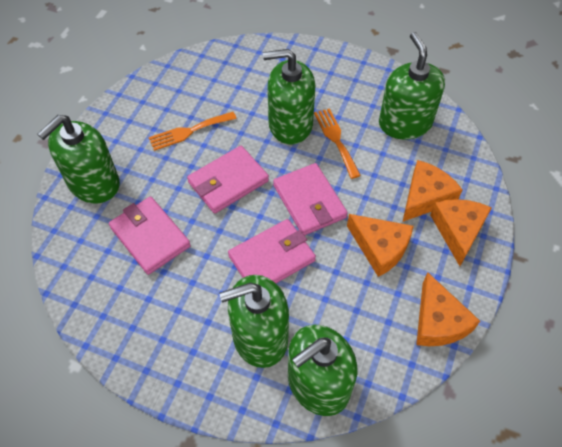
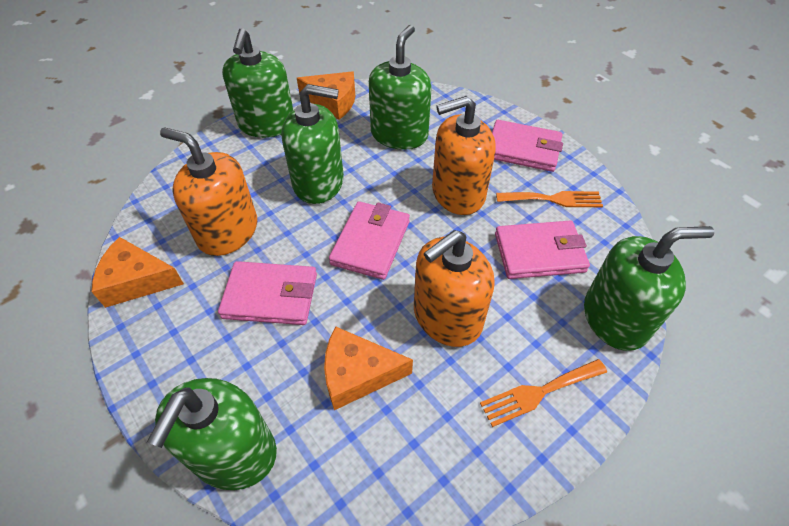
orange cheese: 4 -> 3
orange soap dispenser: 0 -> 3

